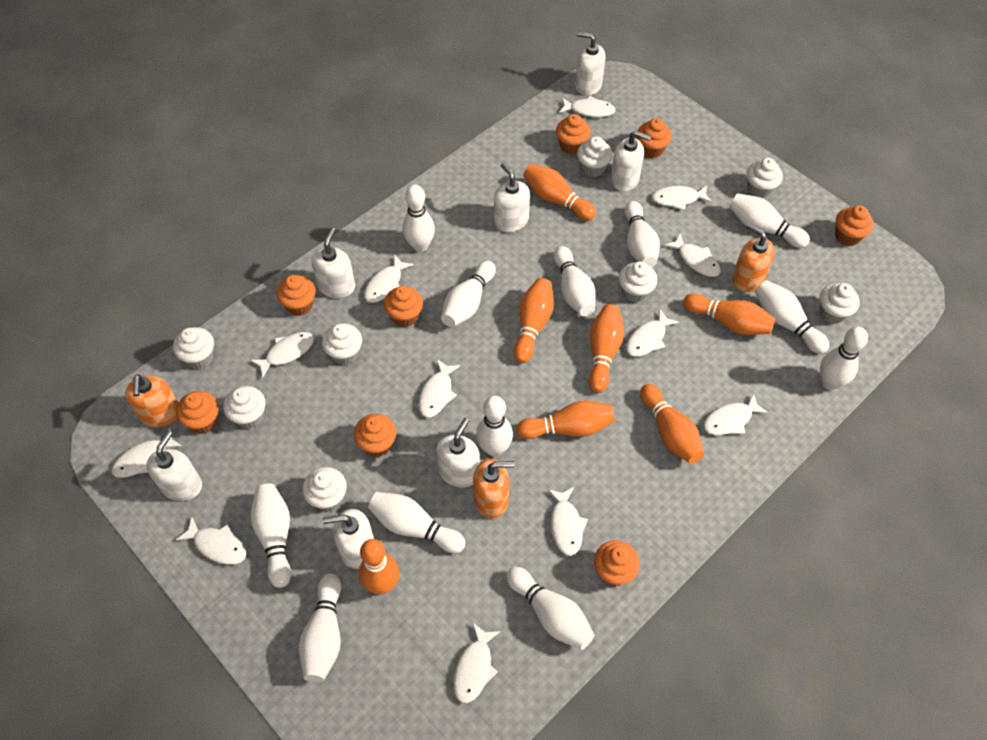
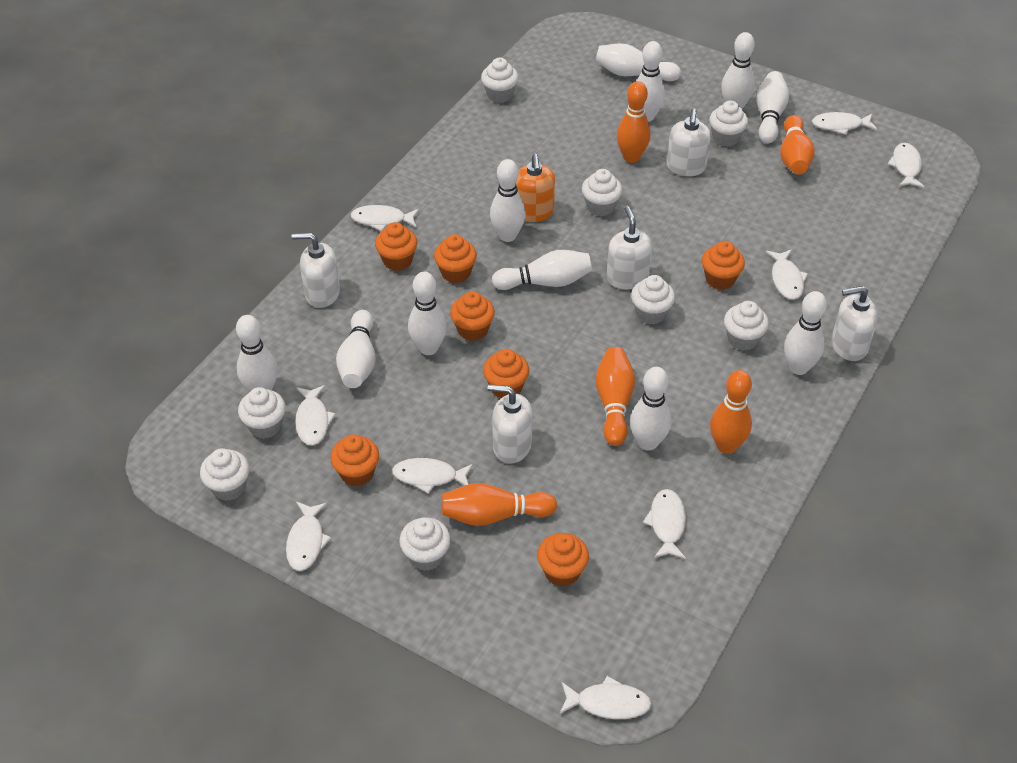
orange bowling pin: 7 -> 5
orange cupcake: 8 -> 7
orange soap dispenser: 3 -> 1
white bowling pin: 12 -> 11
white fish: 12 -> 9
white soap dispenser: 7 -> 5

